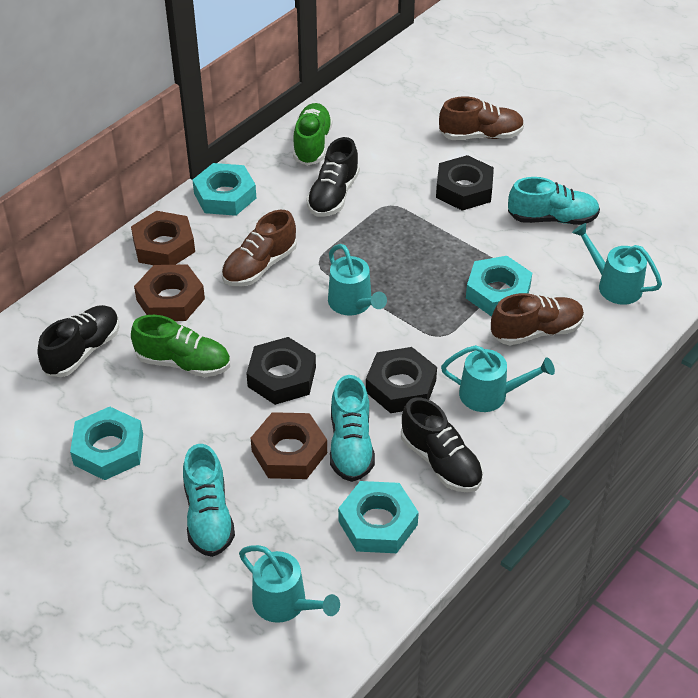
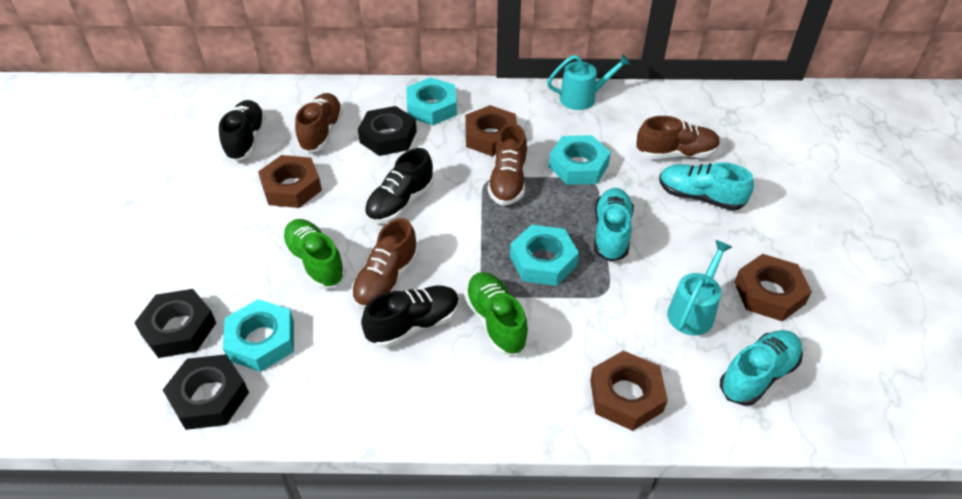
brown nut: 3 -> 4
brown shoe: 3 -> 4
turquoise watering can: 4 -> 2

